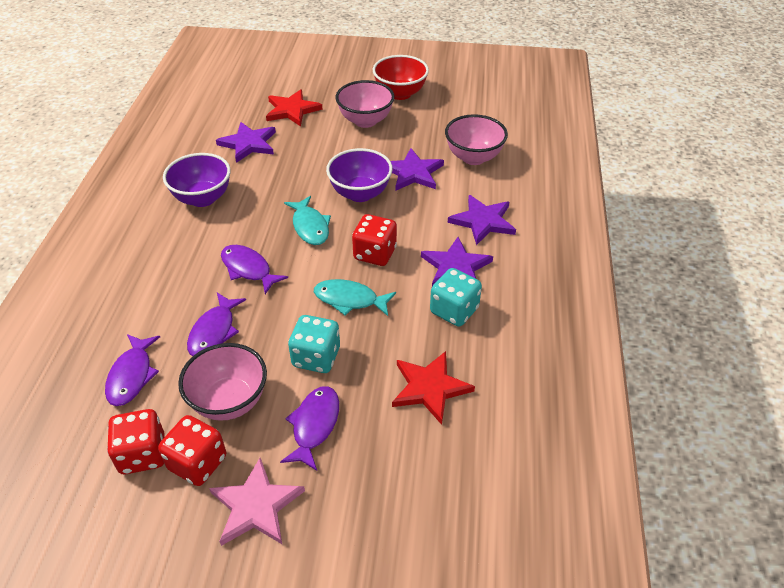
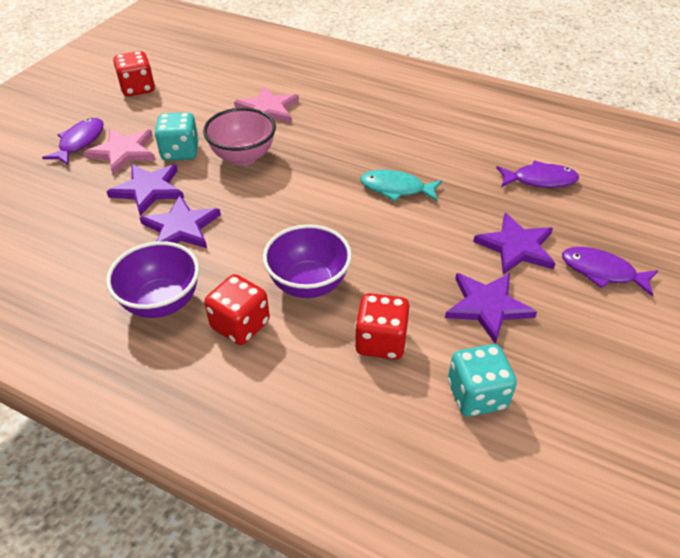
pink bowl: 3 -> 1
pink star: 1 -> 2
purple fish: 4 -> 3
red bowl: 1 -> 0
red star: 2 -> 0
turquoise fish: 2 -> 1

